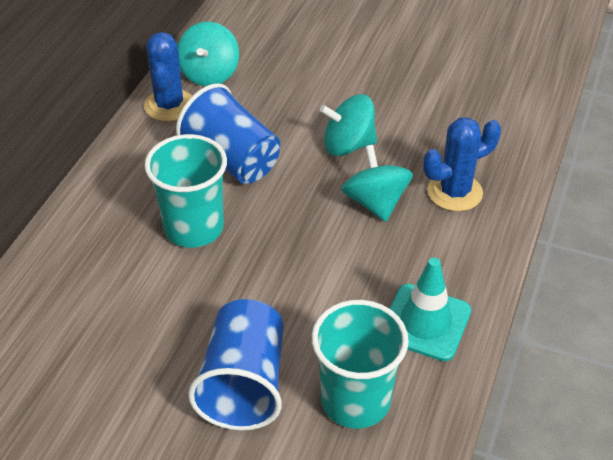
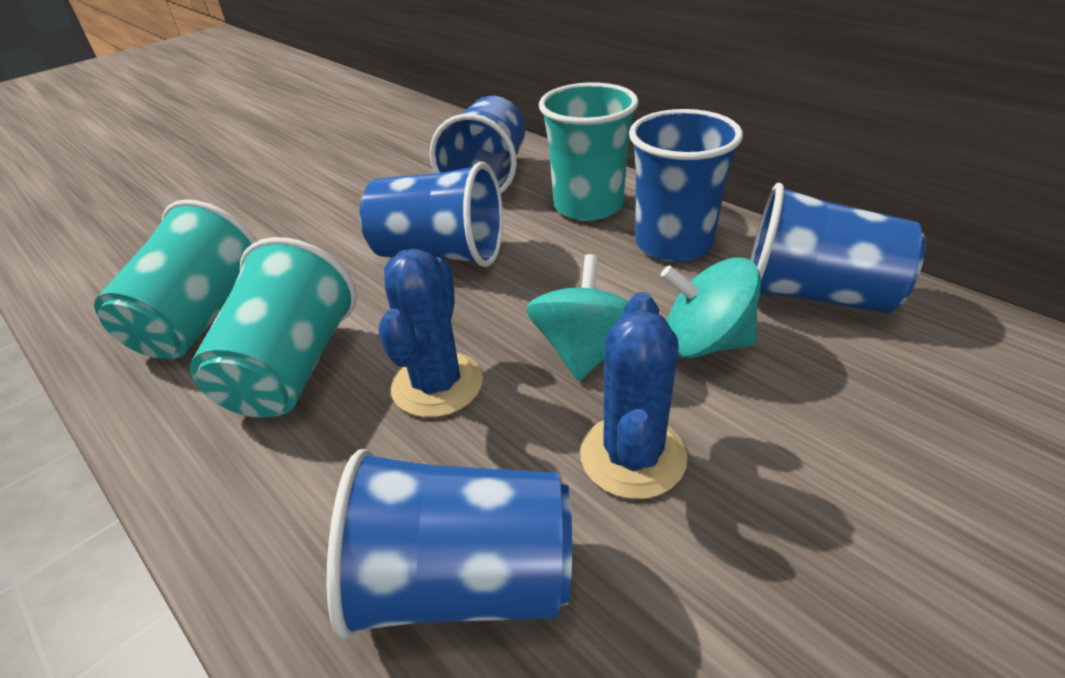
blue cup: 2 -> 5
turquoise cup: 2 -> 3
turquoise spinning top: 3 -> 2
turquoise traffic cone: 1 -> 0

